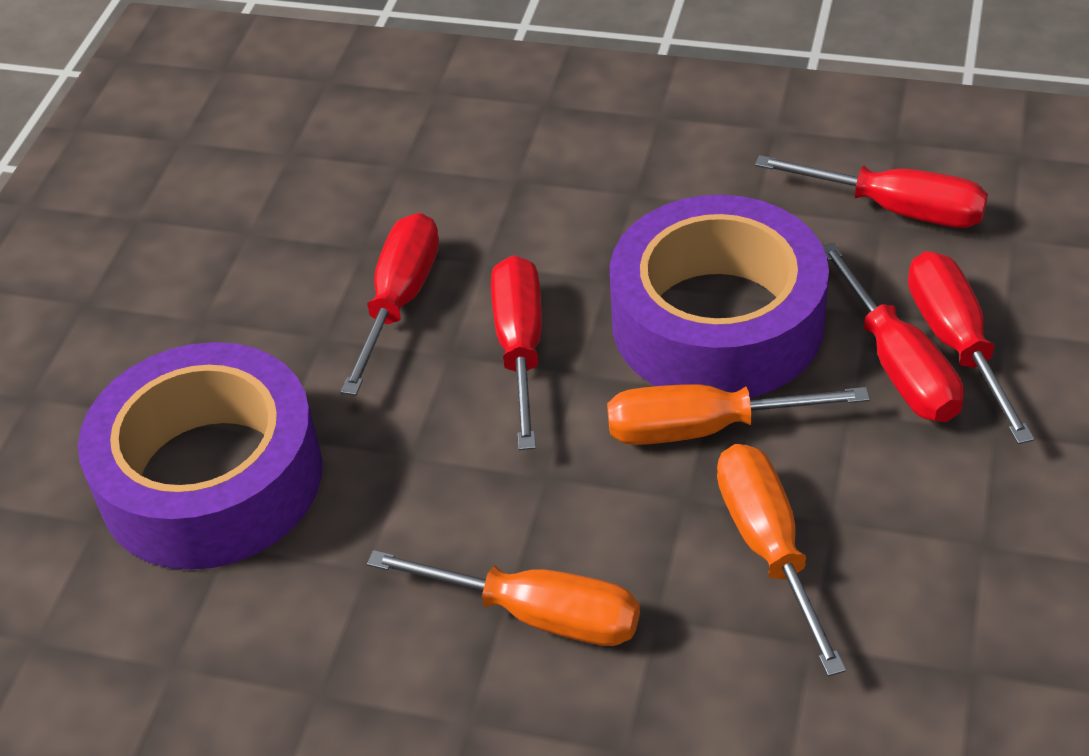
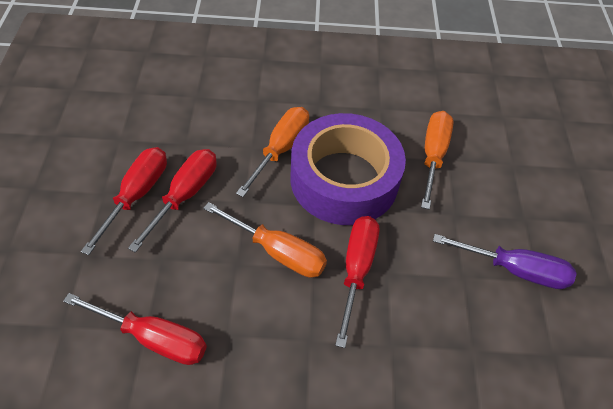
purple screwdriver: 0 -> 1
purple tape: 2 -> 1
red screwdriver: 5 -> 4

